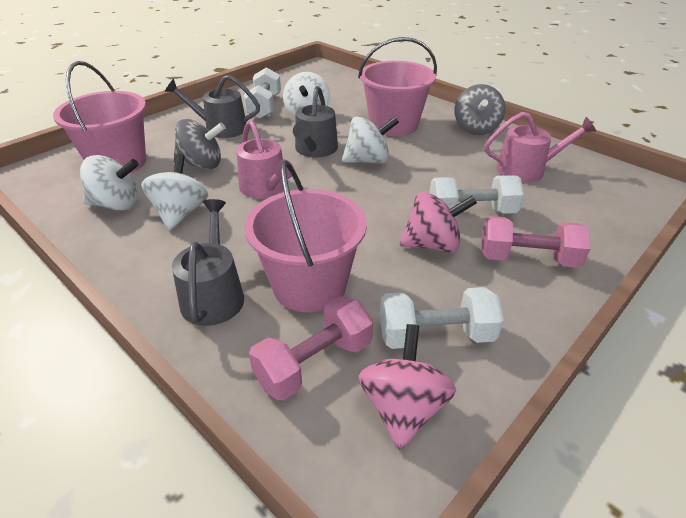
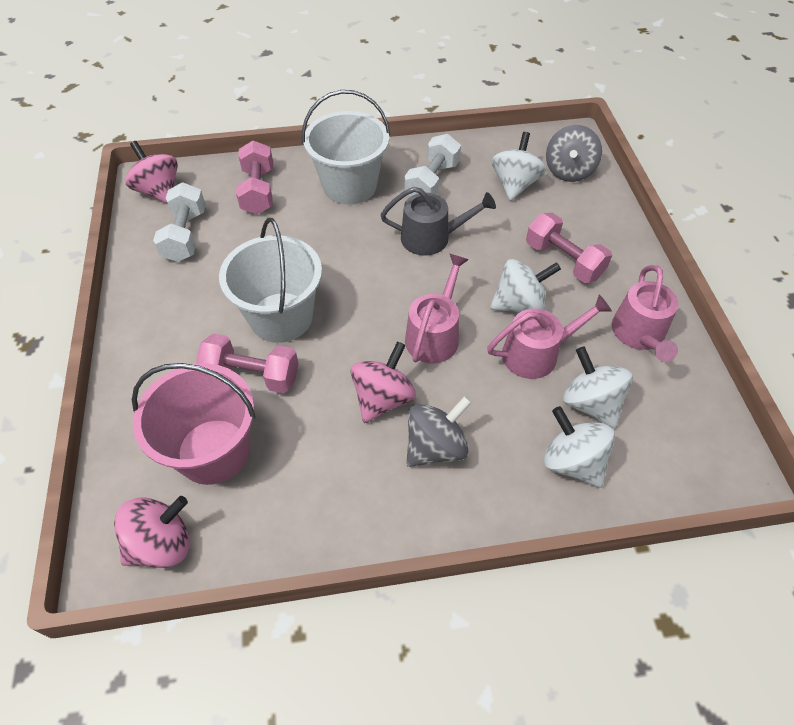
grey watering can: 3 -> 1
pink bucket: 3 -> 1
pink dumbbell: 2 -> 3
pink spinning top: 2 -> 3
pink watering can: 2 -> 3
white bucket: 0 -> 2
white dumbbell: 3 -> 2

